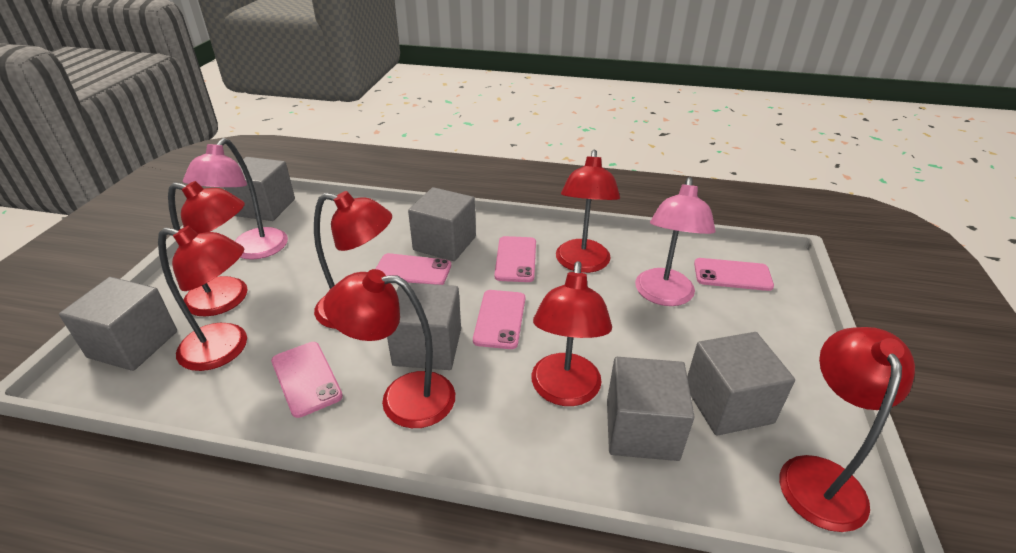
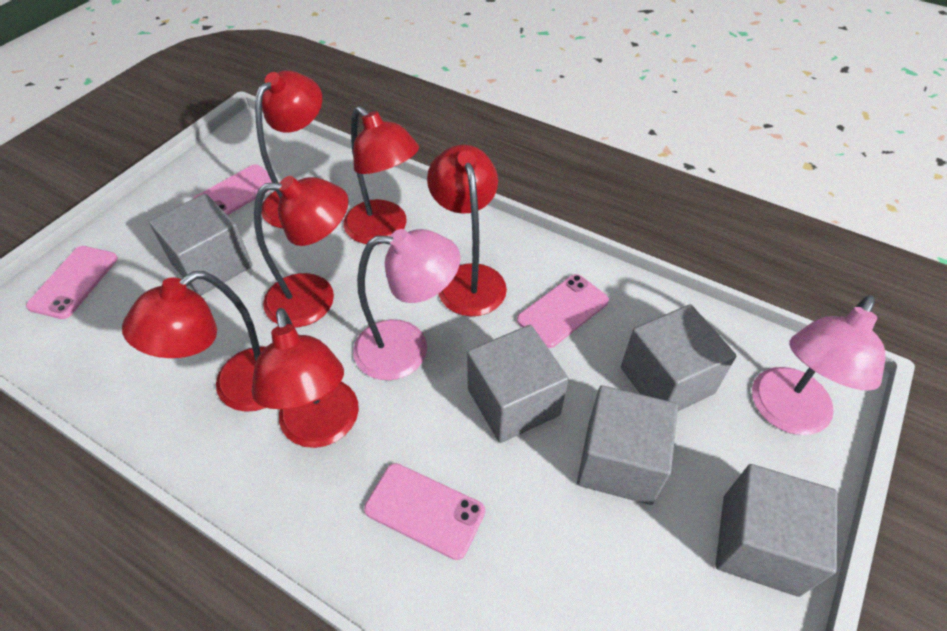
grey cube: 6 -> 5
pink phone: 5 -> 4
red lamp: 7 -> 6

